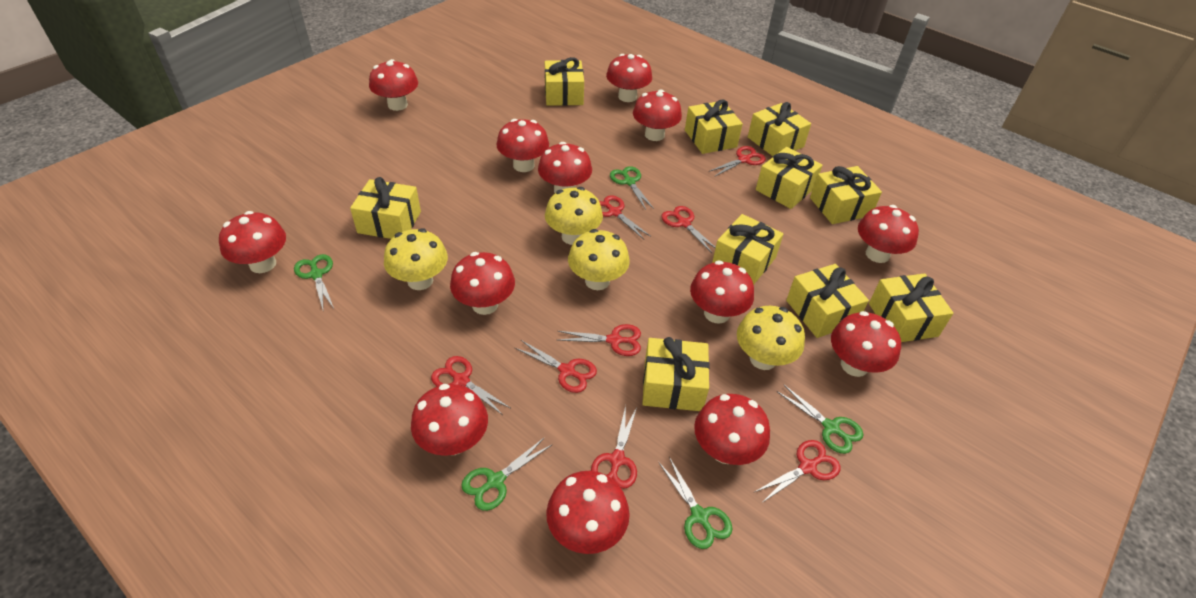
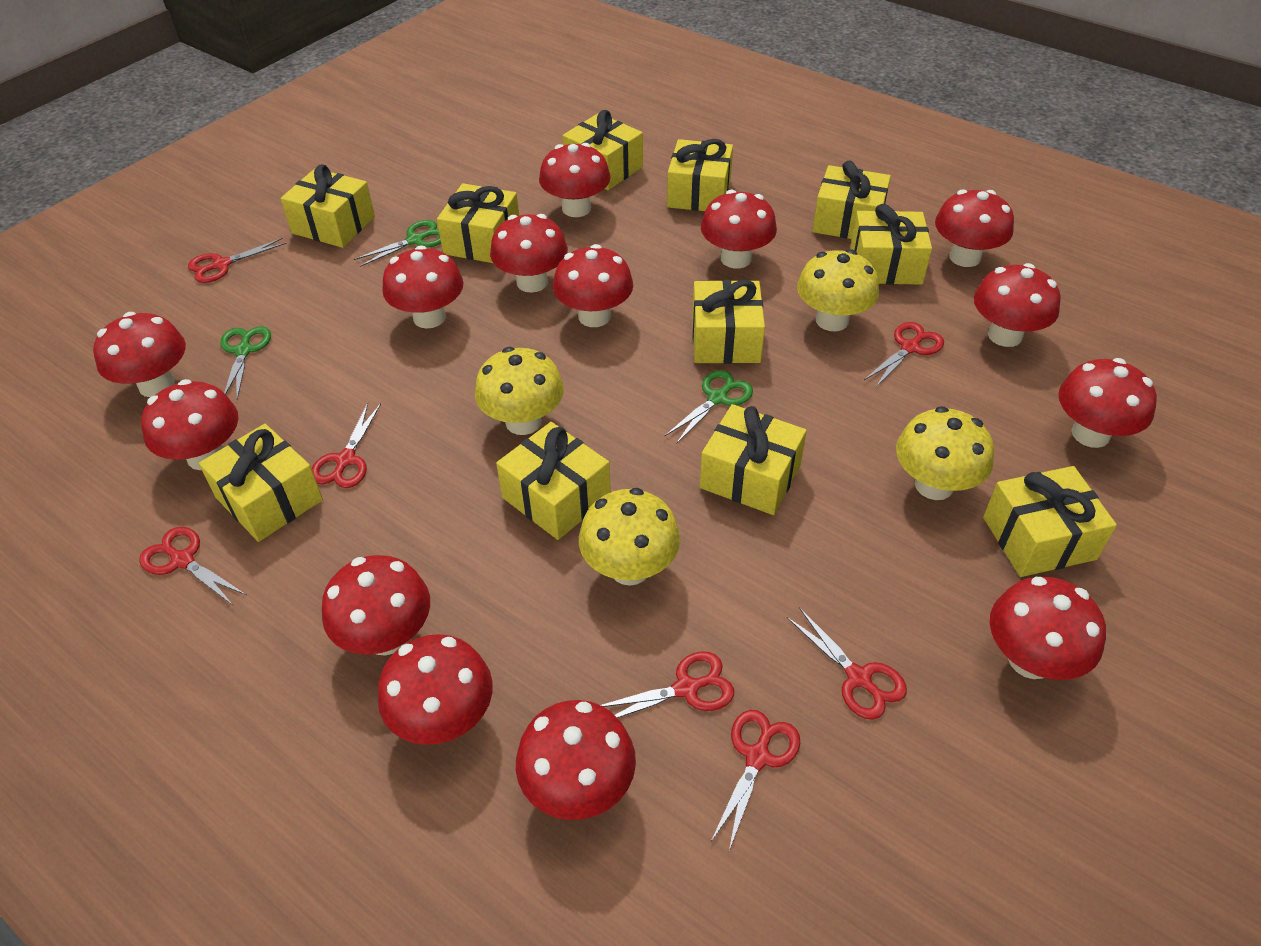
green scissors: 5 -> 3
red mushroom: 13 -> 14
red scissors: 8 -> 7
yellow gift: 10 -> 11

